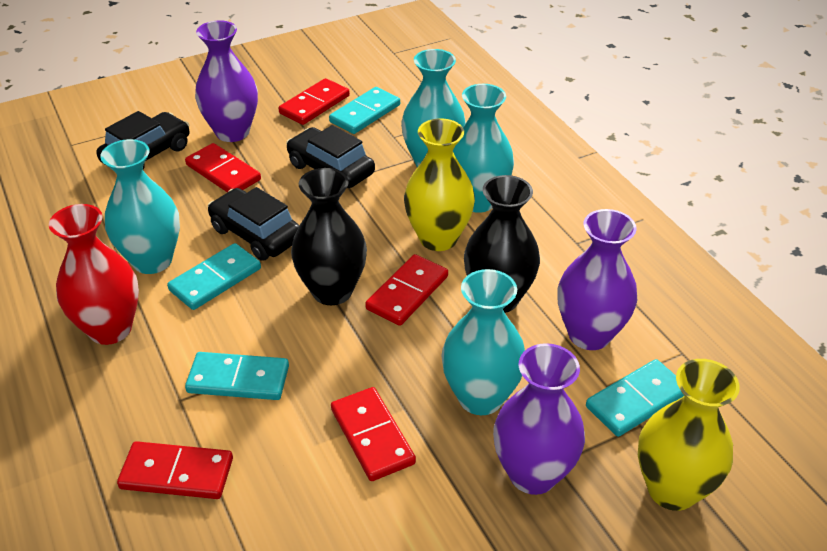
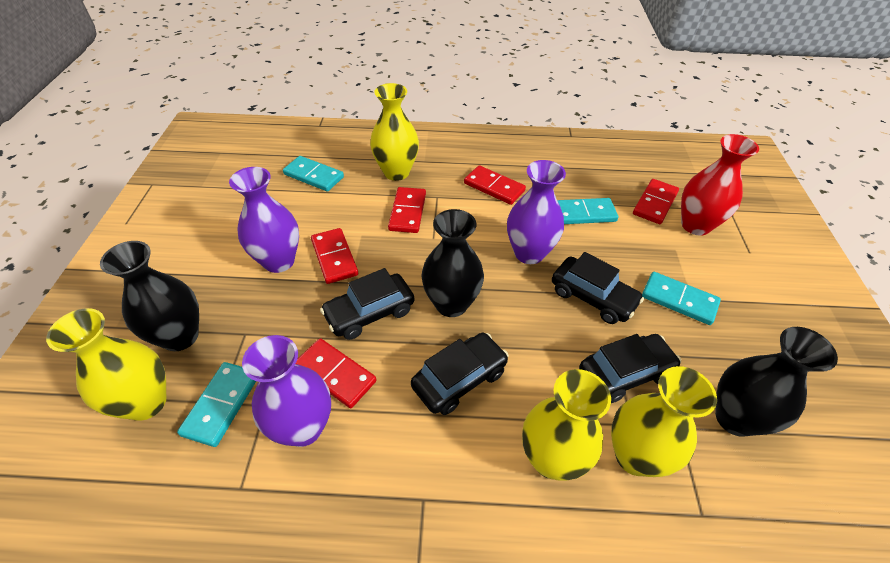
black car: 3 -> 4
black vase: 2 -> 3
turquoise vase: 4 -> 0
yellow vase: 2 -> 4

